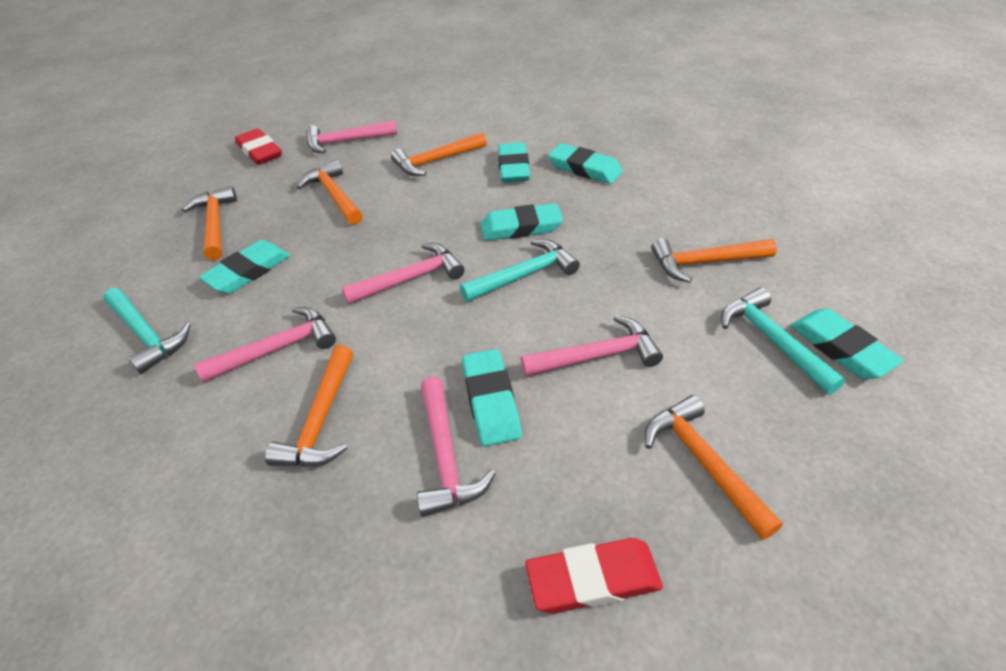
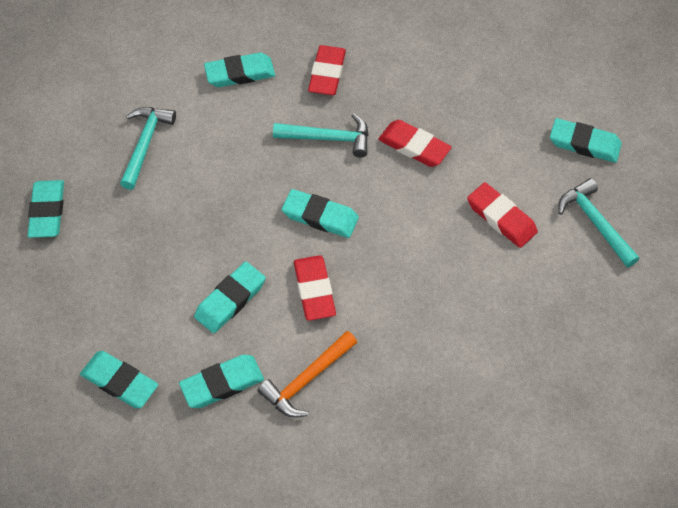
orange hammer: 6 -> 1
pink hammer: 5 -> 0
red eraser: 2 -> 4
turquoise eraser: 6 -> 7

